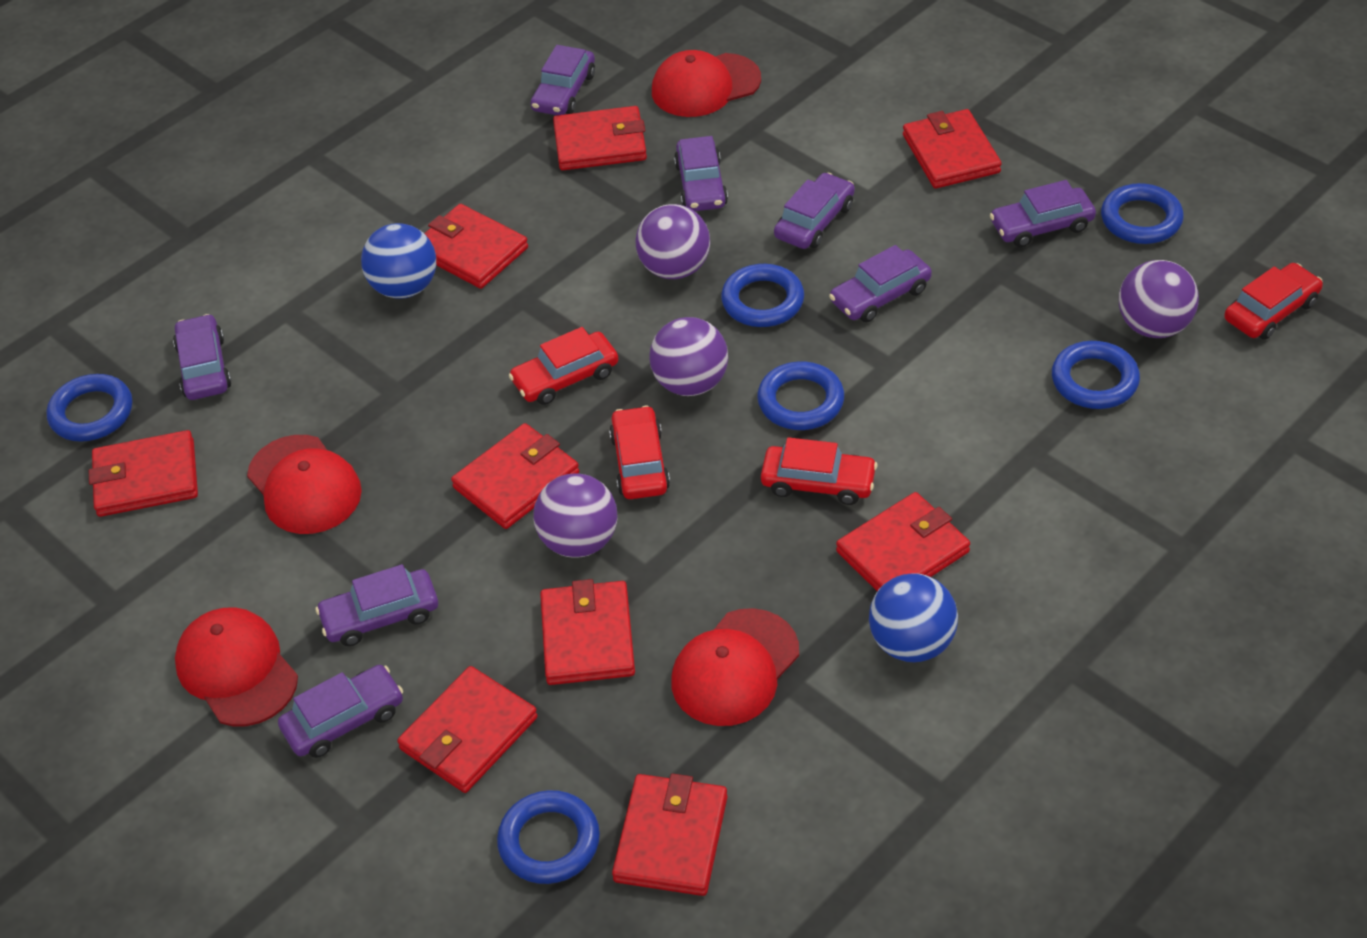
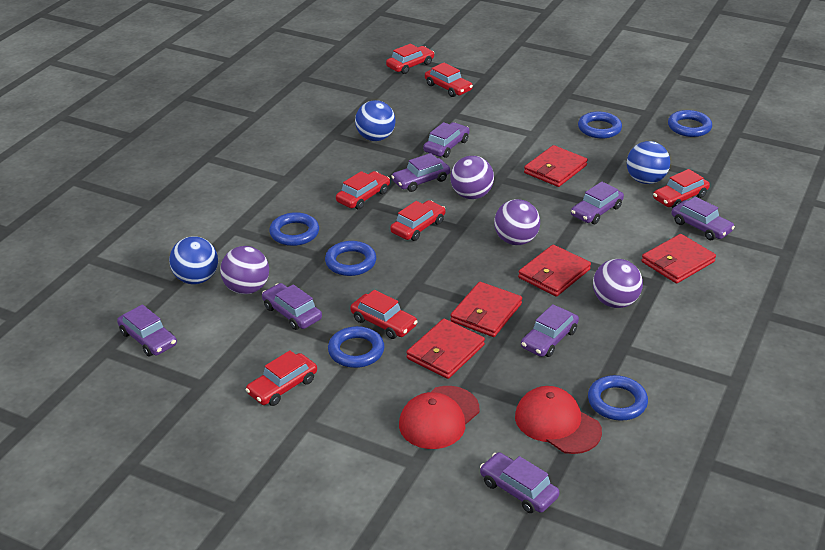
blue ball: 2 -> 3
red cap: 4 -> 2
red car: 4 -> 7
red wallet: 9 -> 5

